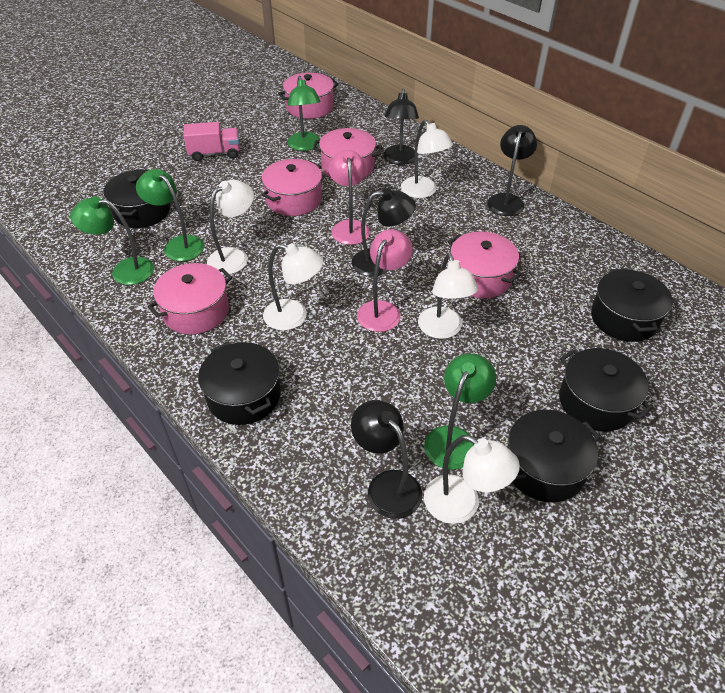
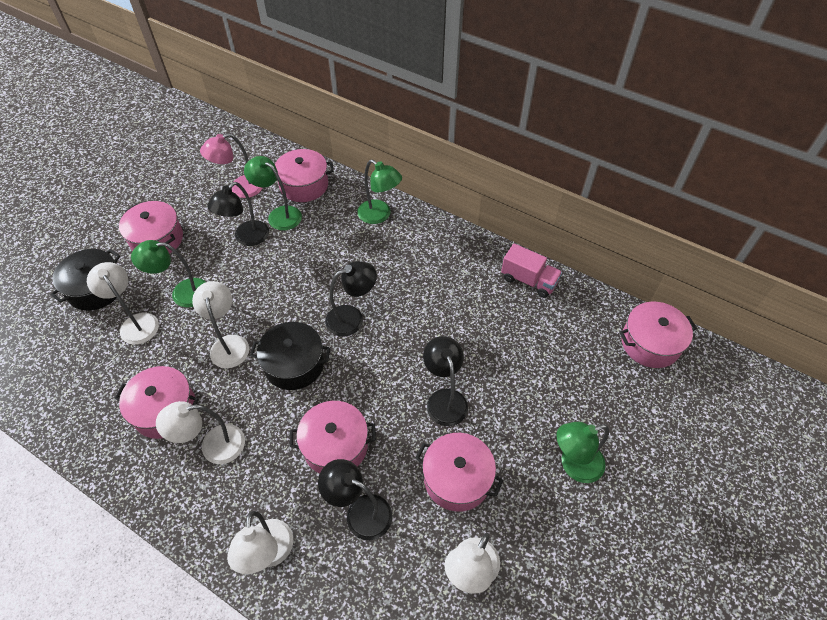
black pot: 5 -> 2
pink lamp: 2 -> 1
pink pot: 5 -> 6

